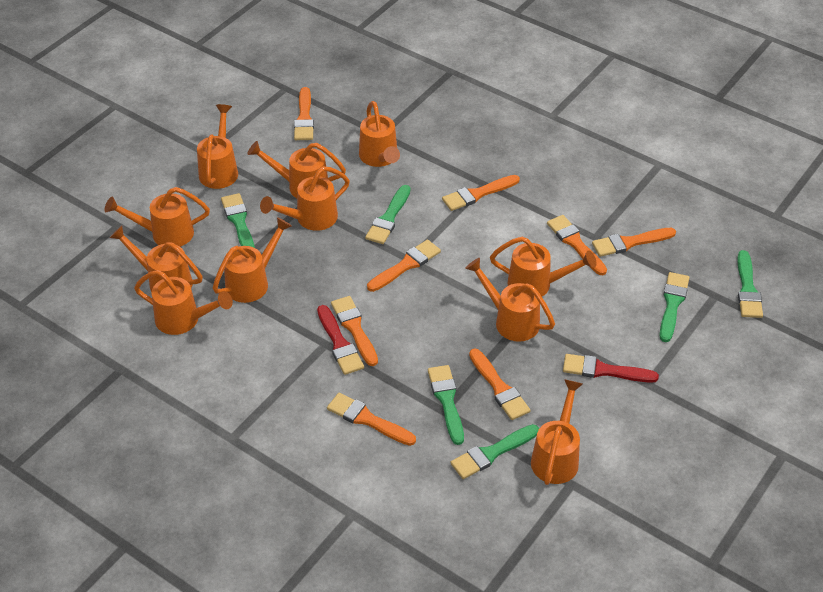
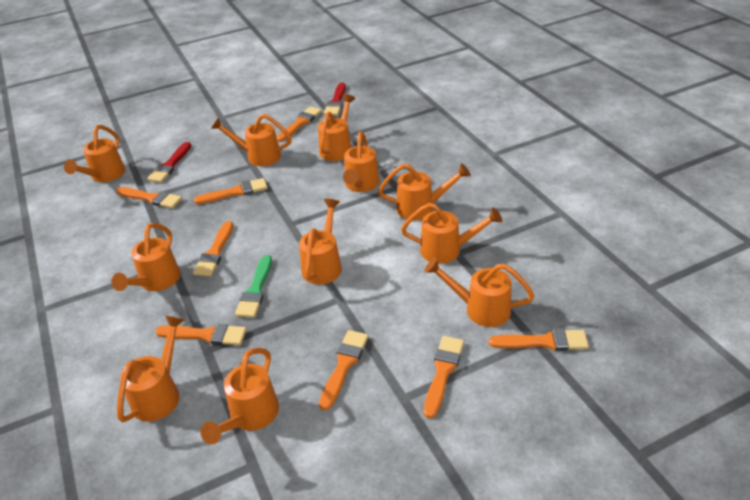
green brush: 6 -> 1

